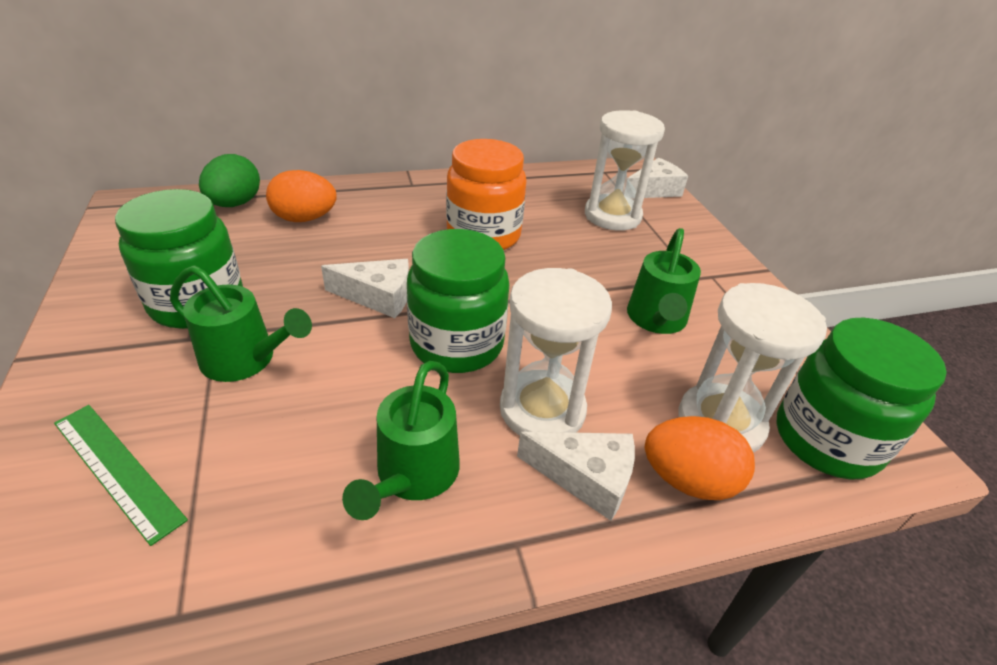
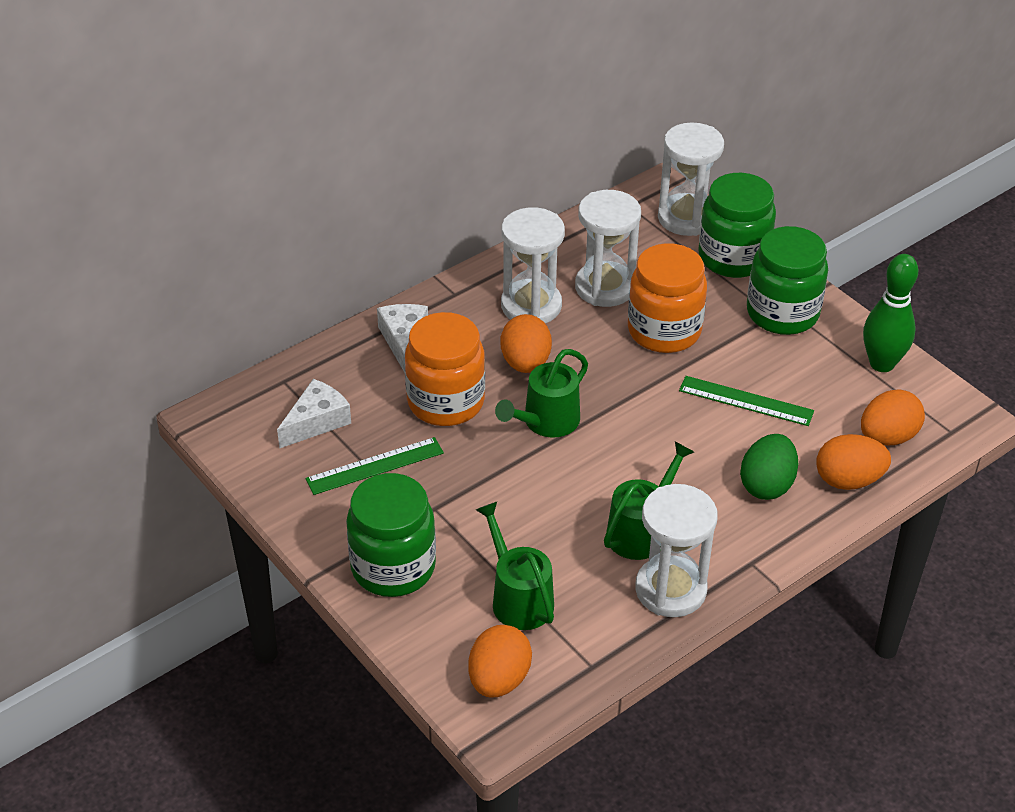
green bowling pin: 0 -> 1
green ruler: 1 -> 2
orange egg: 2 -> 4
orange jar: 1 -> 2
white cheese: 3 -> 2
white hourglass: 3 -> 4

